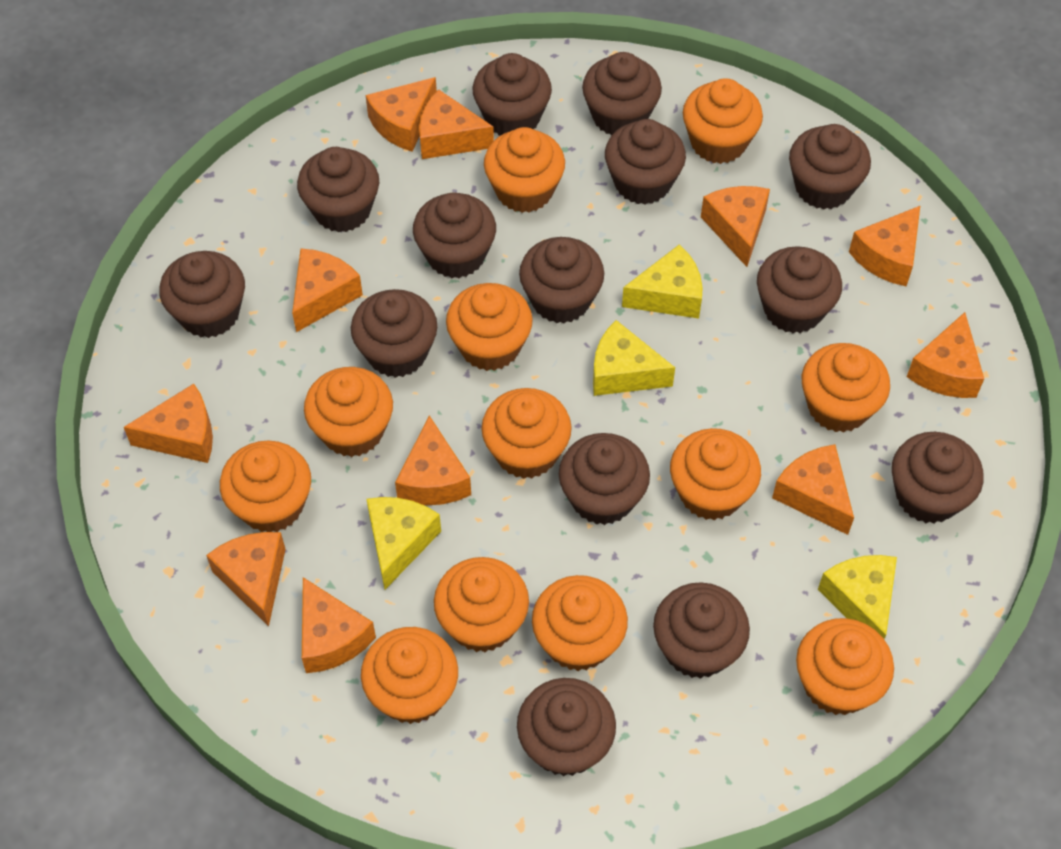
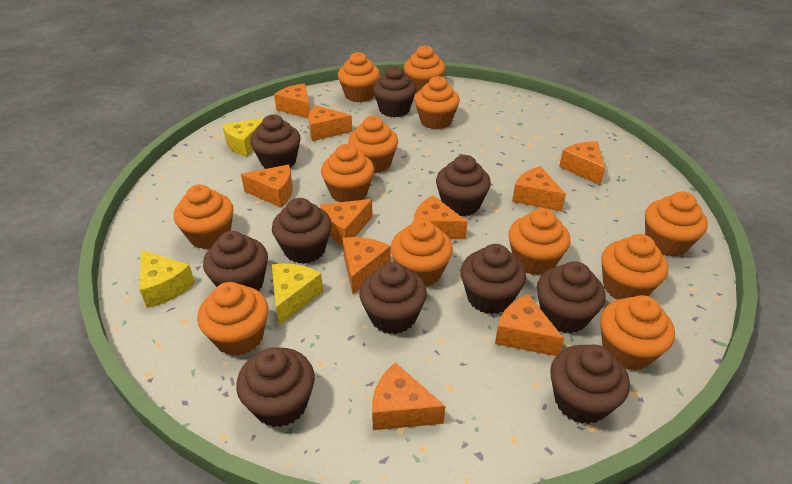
brown cupcake: 14 -> 10
orange cheese: 11 -> 10
yellow cheese: 4 -> 3

